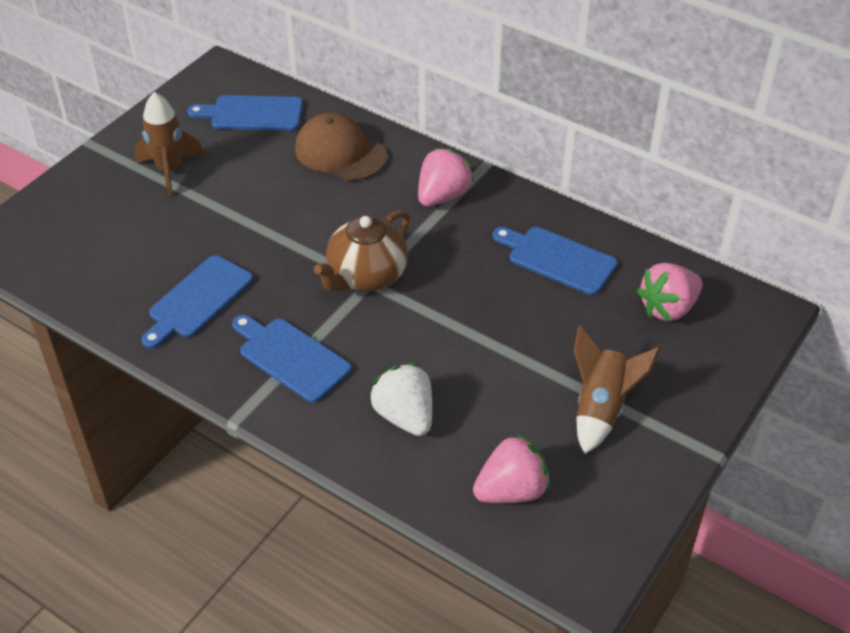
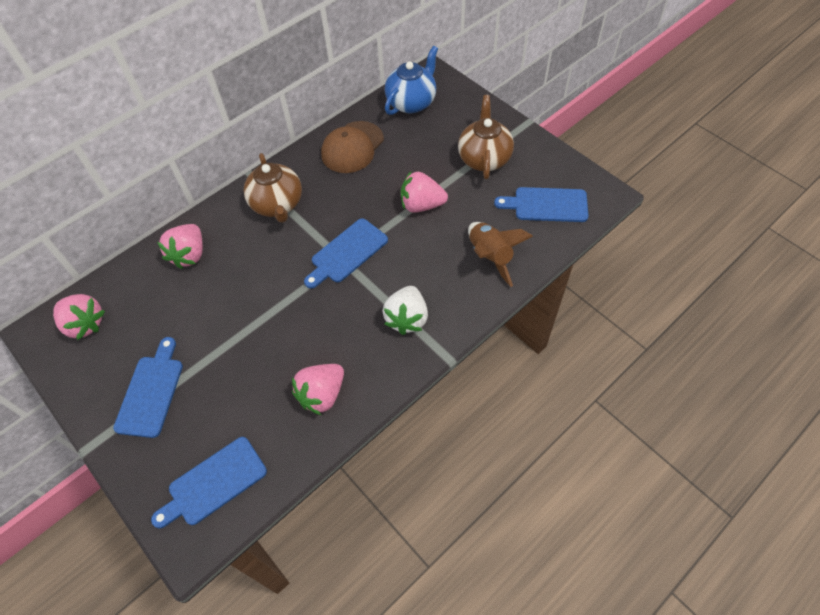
blue teapot: 0 -> 1
brown rocket: 2 -> 1
brown teapot: 1 -> 2
pink strawberry: 3 -> 4

